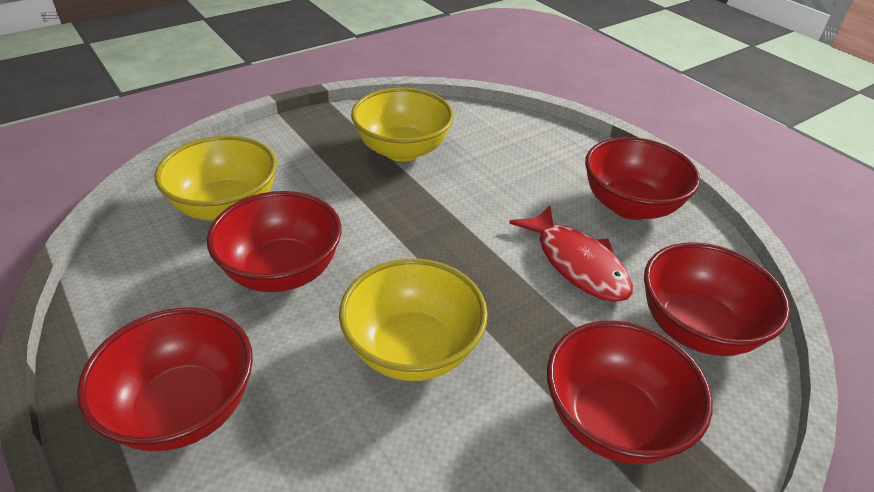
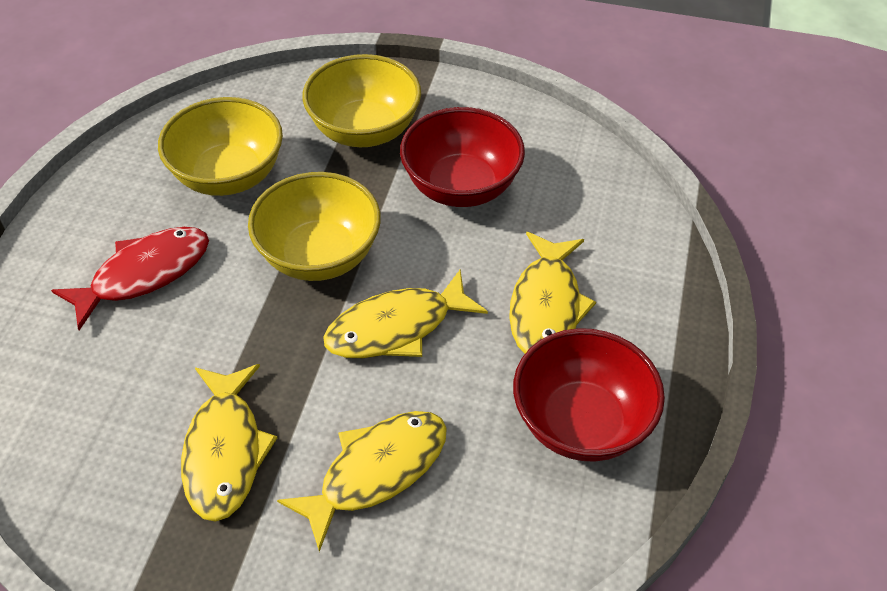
red bowl: 5 -> 2
yellow fish: 0 -> 4

